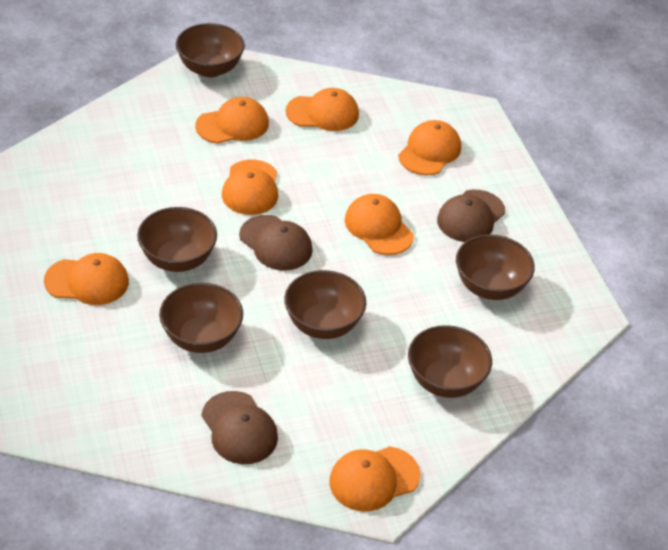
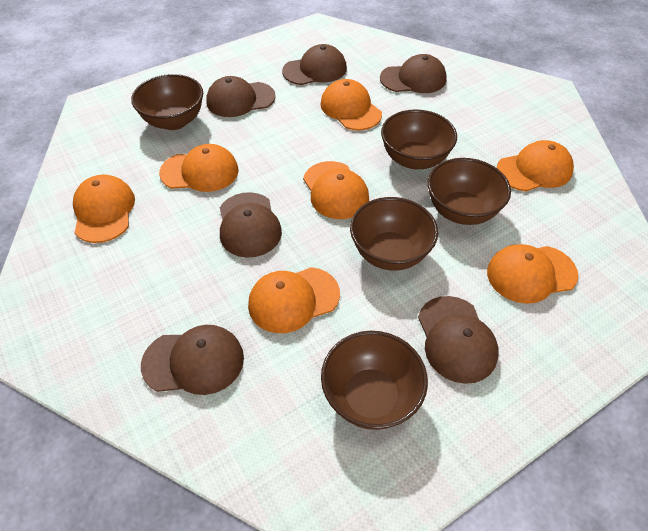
brown bowl: 6 -> 5
brown cap: 3 -> 6

